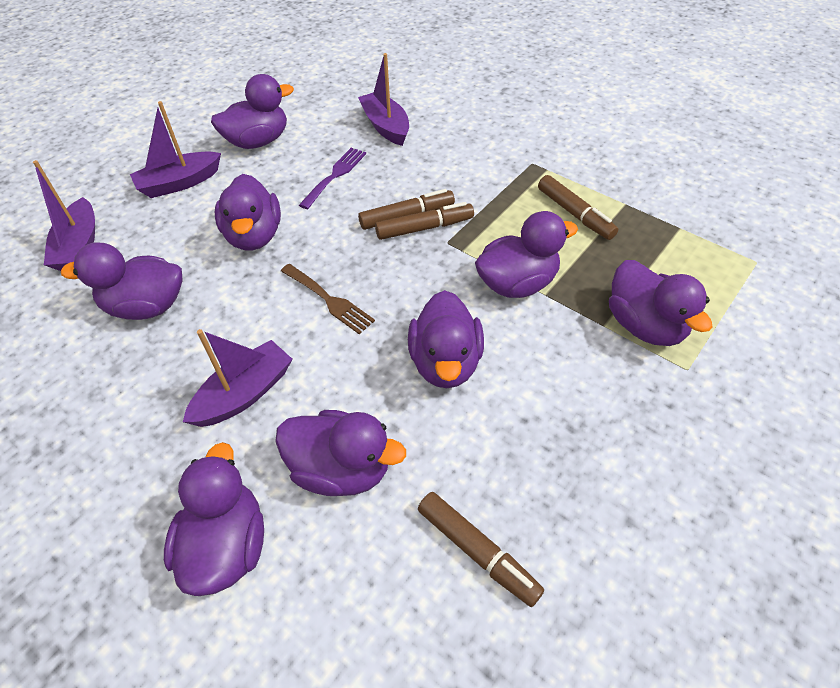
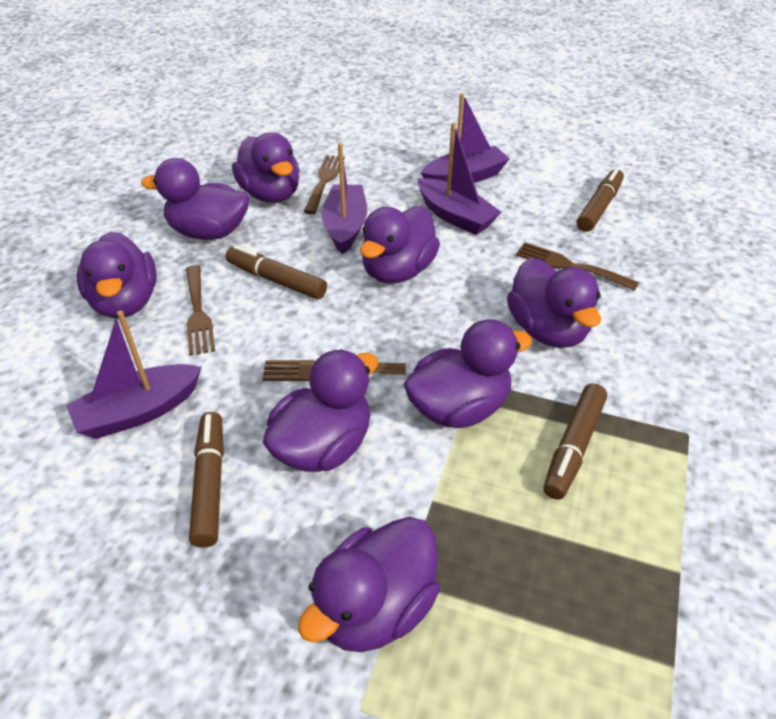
brown fork: 1 -> 4
purple fork: 1 -> 0

